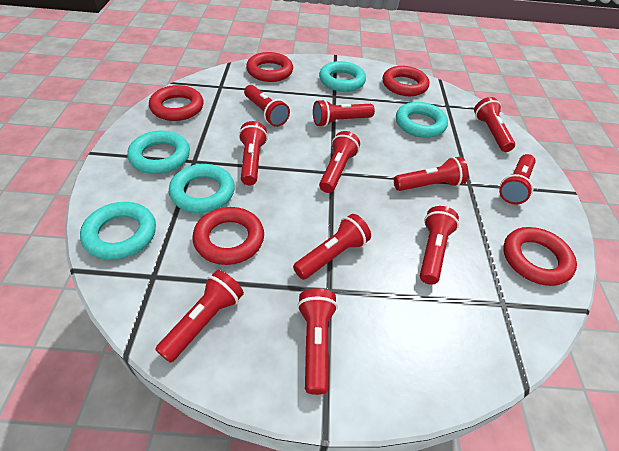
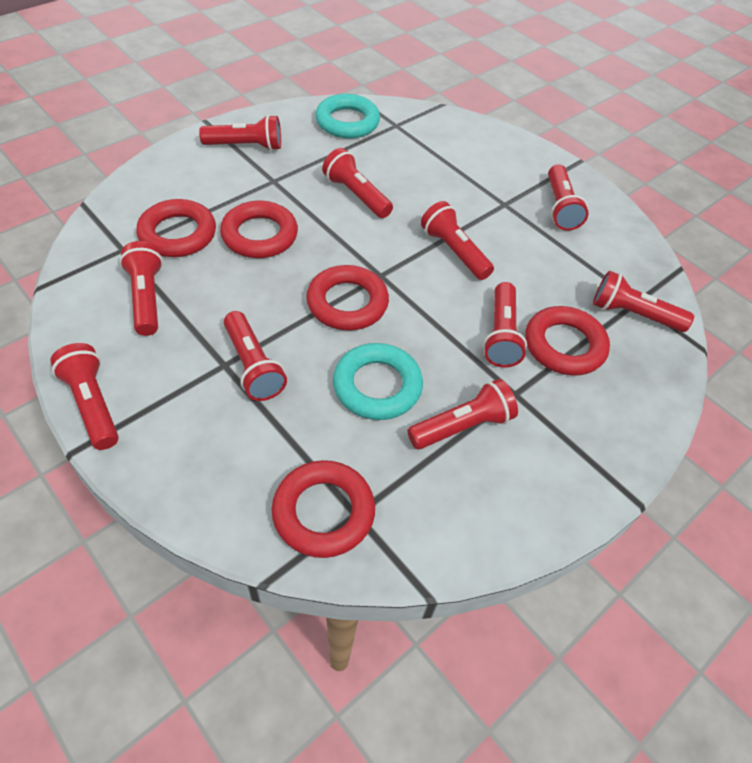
red flashlight: 11 -> 10
turquoise ring: 5 -> 2

